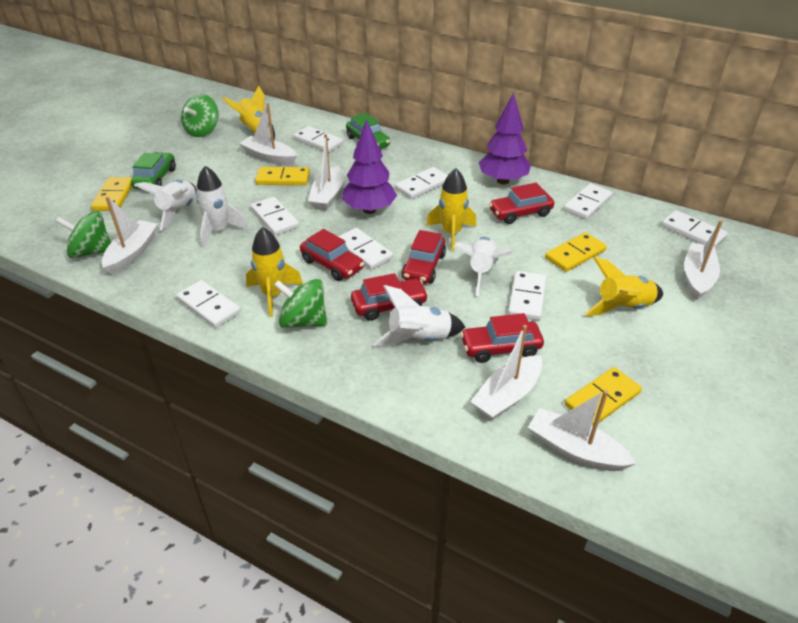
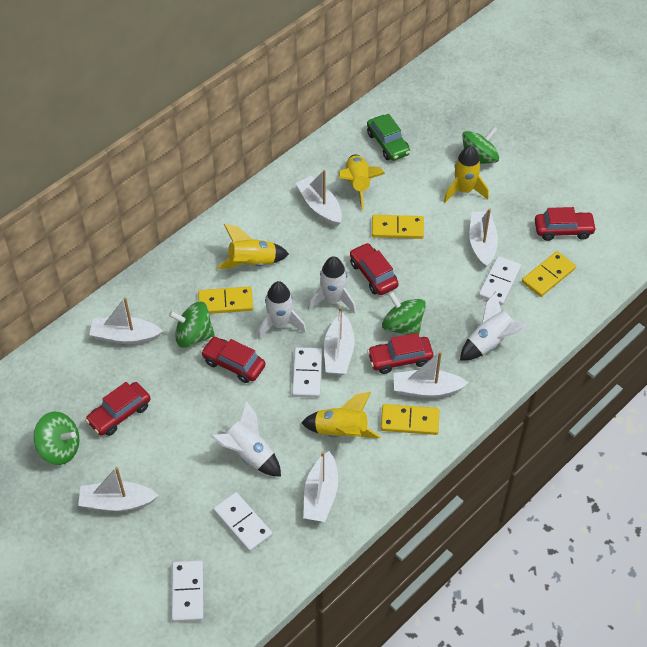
green car: 2 -> 1
green spinning top: 3 -> 4
purple tree: 2 -> 0
white boat: 6 -> 7
white domino: 8 -> 4

